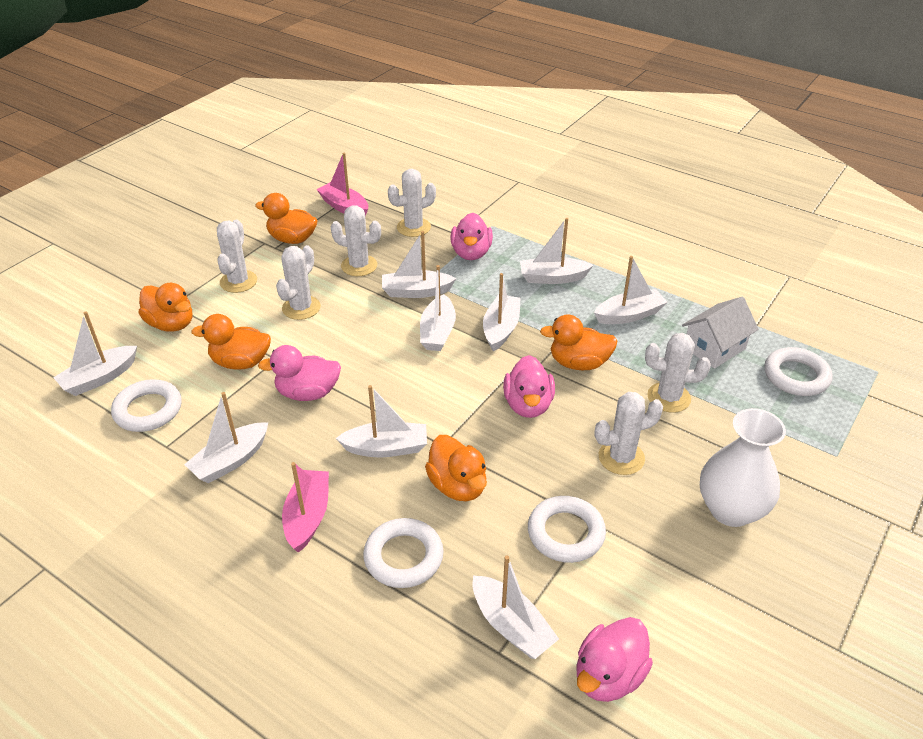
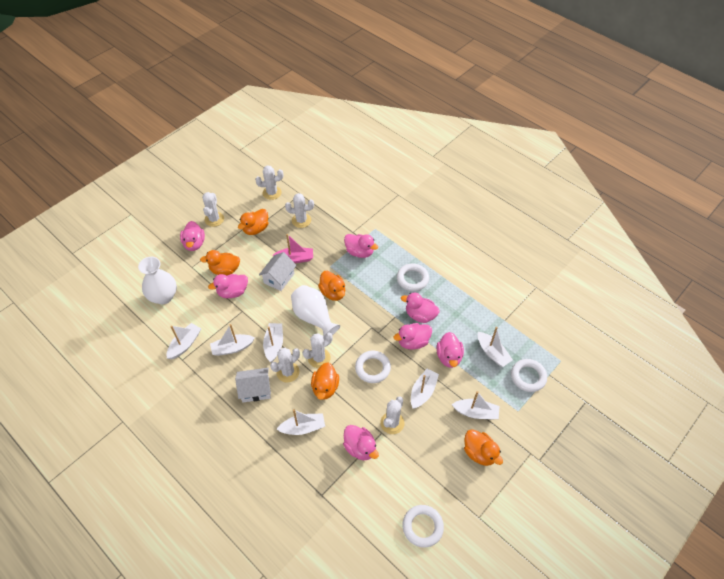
pink boat: 2 -> 1
pink duck: 4 -> 7
white boat: 9 -> 7
white house: 1 -> 2
white vase: 1 -> 2

